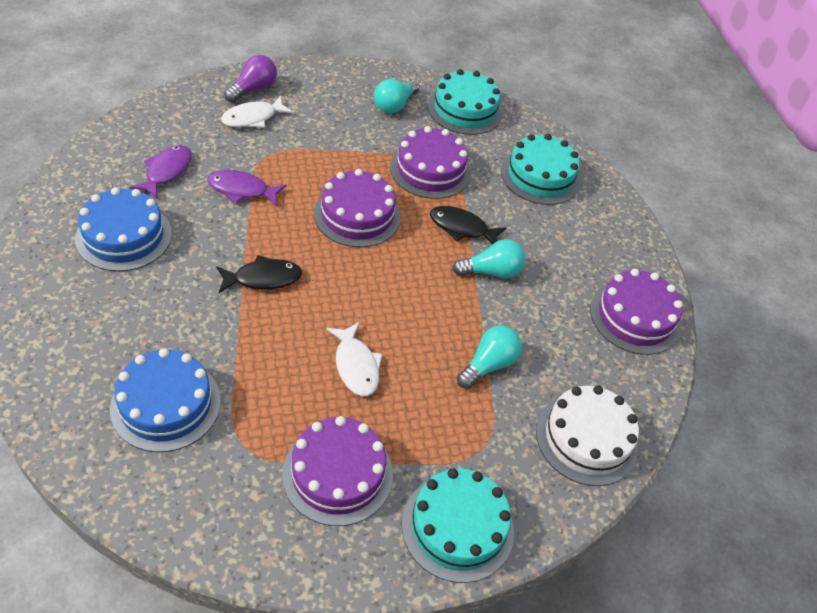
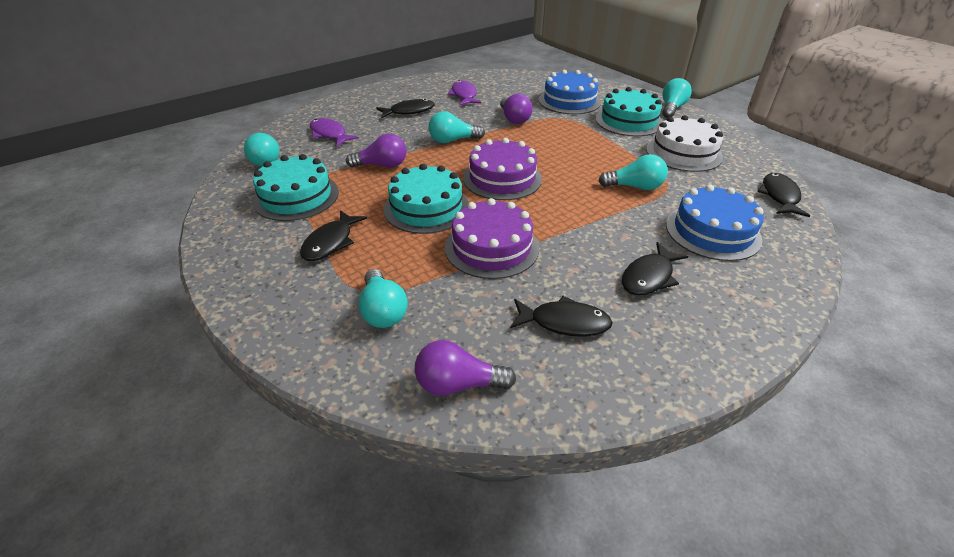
black fish: 2 -> 5
purple cake: 4 -> 2
purple light bulb: 1 -> 3
turquoise light bulb: 3 -> 5
white fish: 2 -> 0

